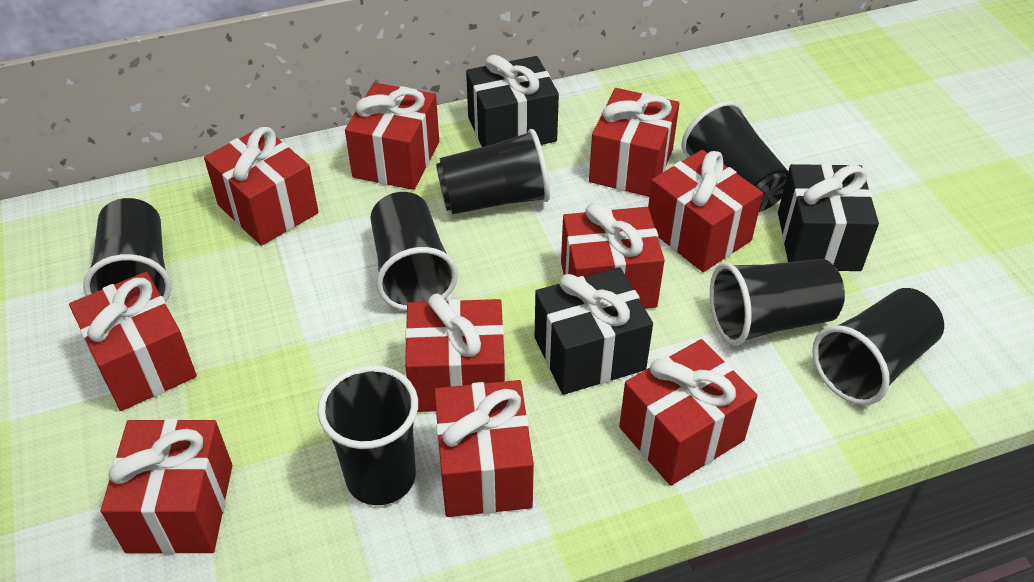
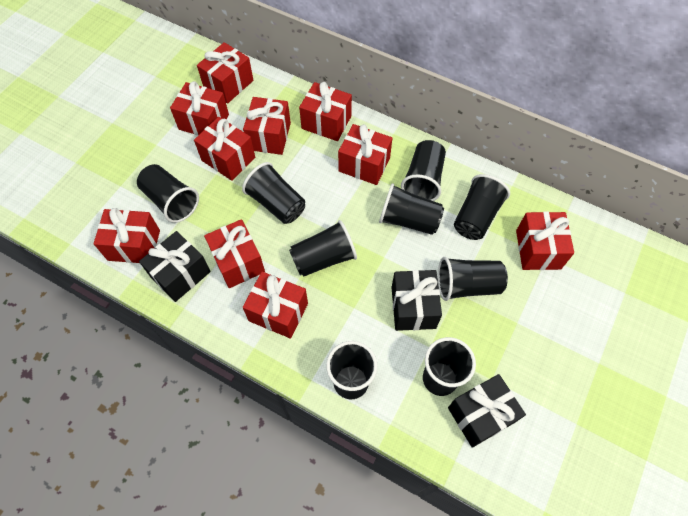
black cup: 7 -> 9

